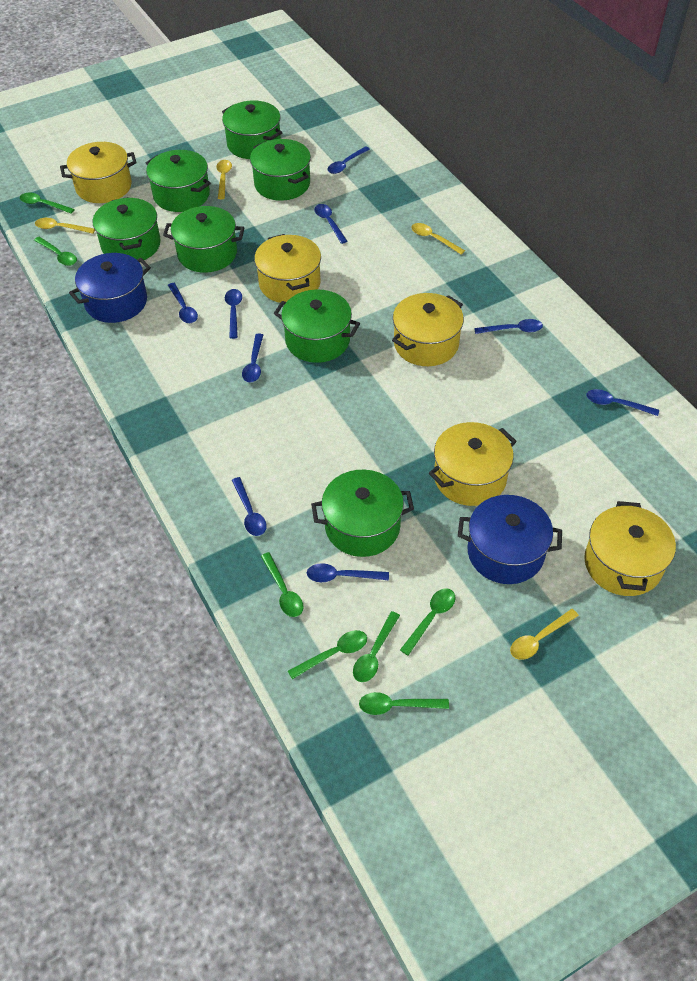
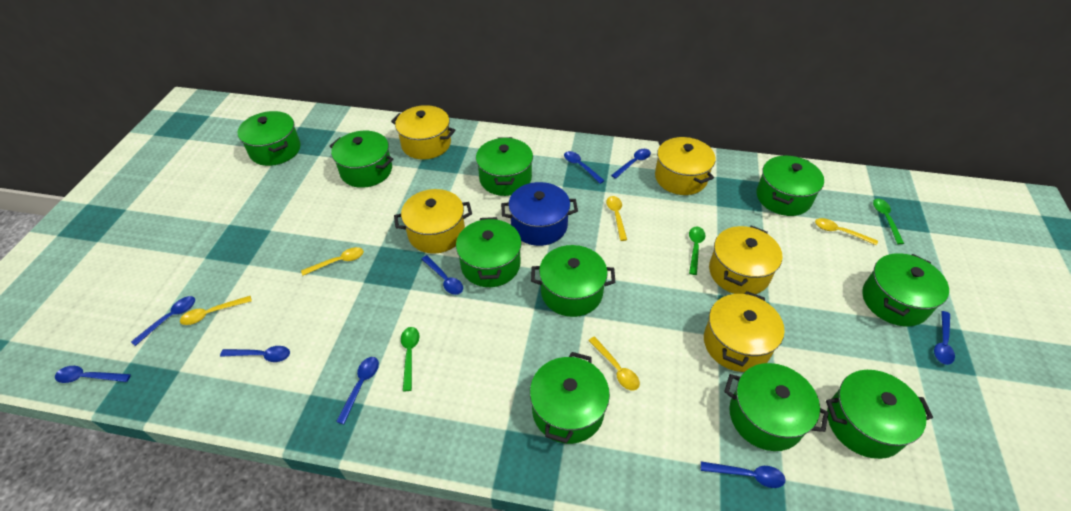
blue pot: 2 -> 1
green pot: 7 -> 10
green spoon: 7 -> 3
yellow spoon: 4 -> 5

